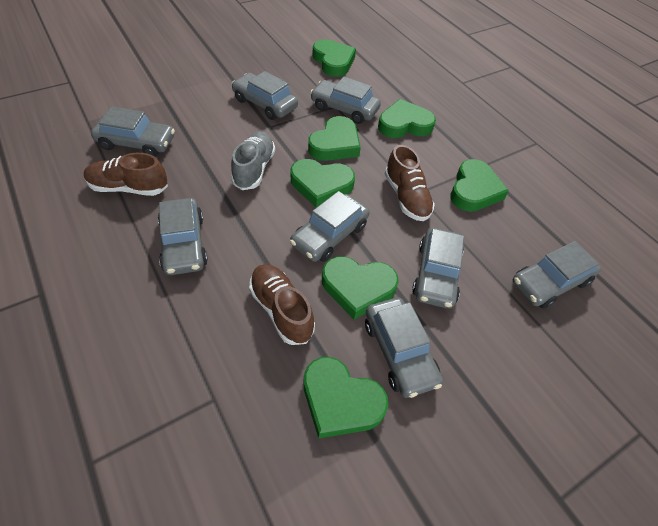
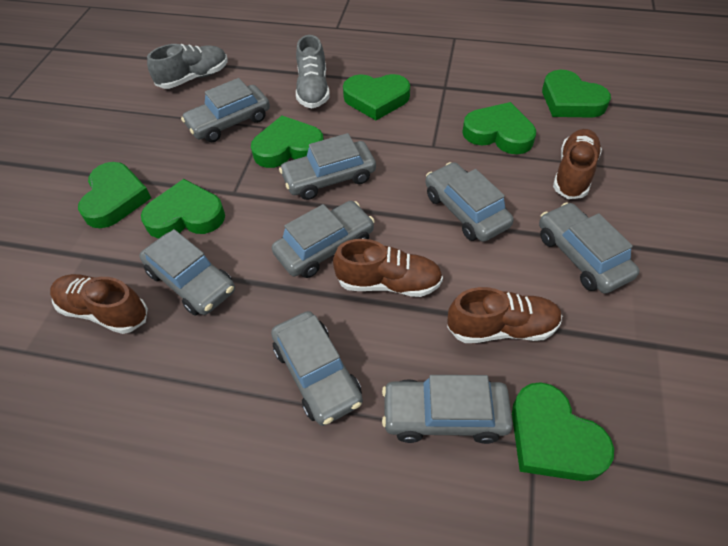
brown shoe: 3 -> 4
grey shoe: 1 -> 2

